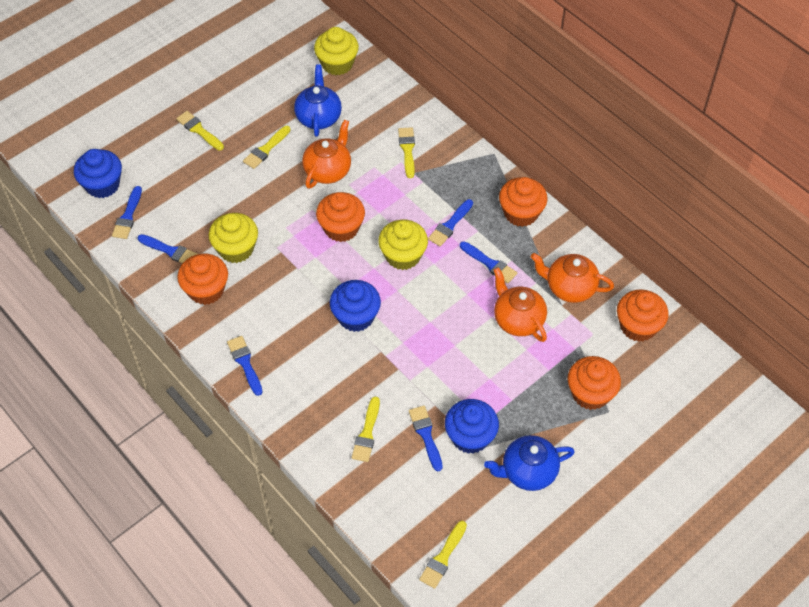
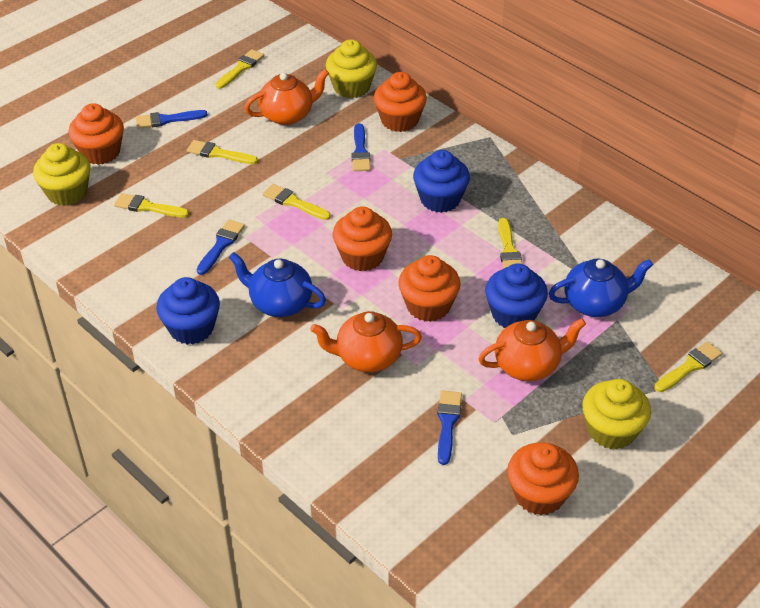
blue brush: 6 -> 4
yellow brush: 5 -> 6

